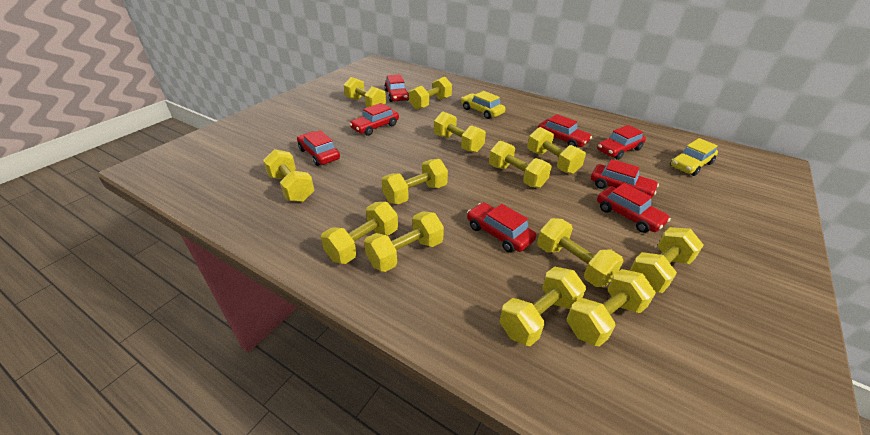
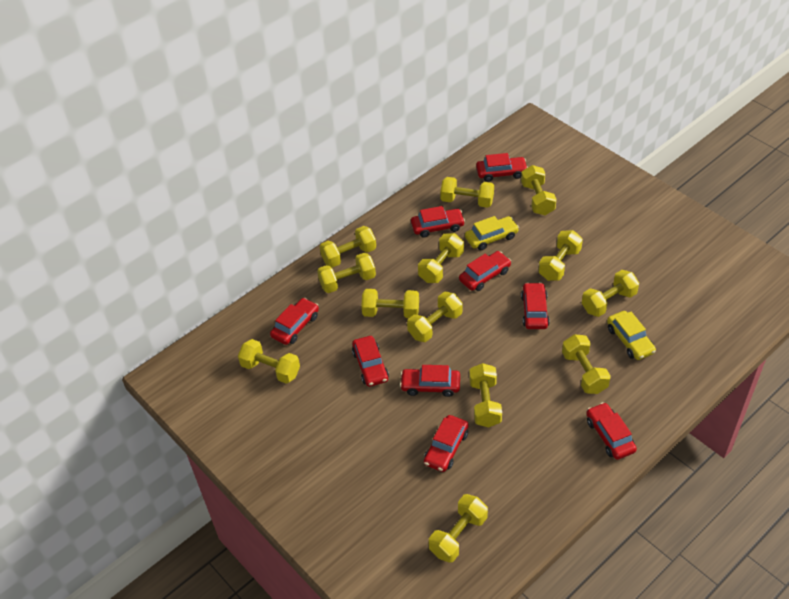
red car: 8 -> 9

